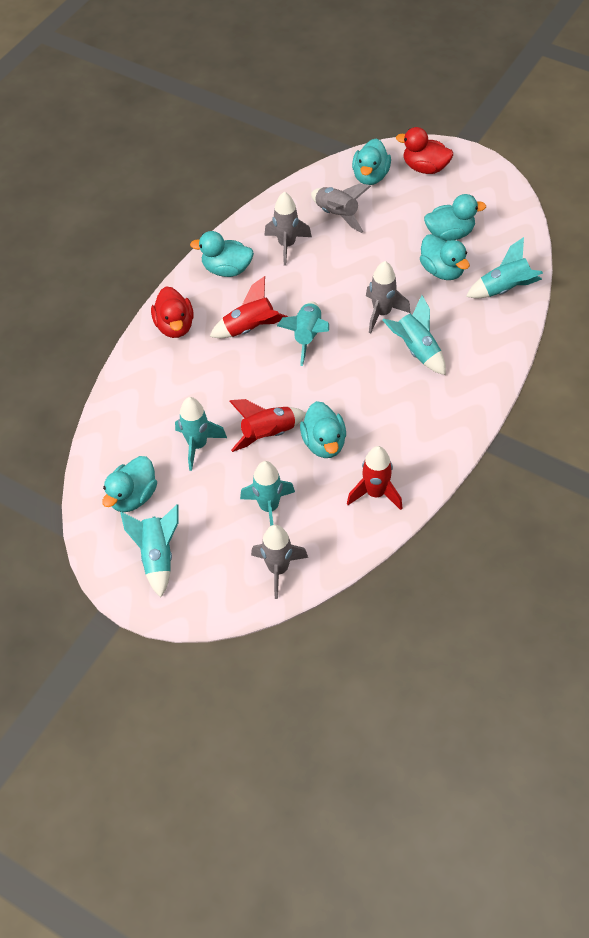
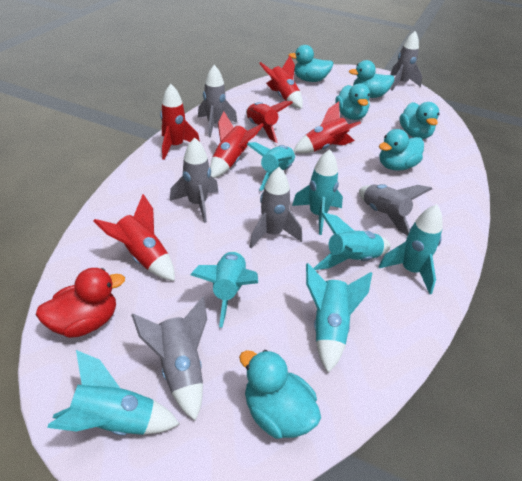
grey rocket: 4 -> 6
red duck: 2 -> 1
red rocket: 3 -> 6
turquoise rocket: 6 -> 7

